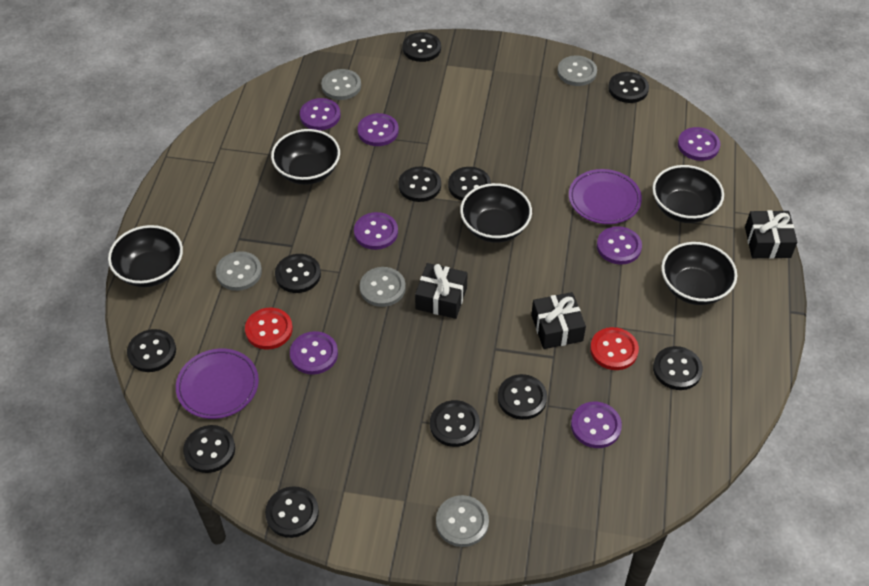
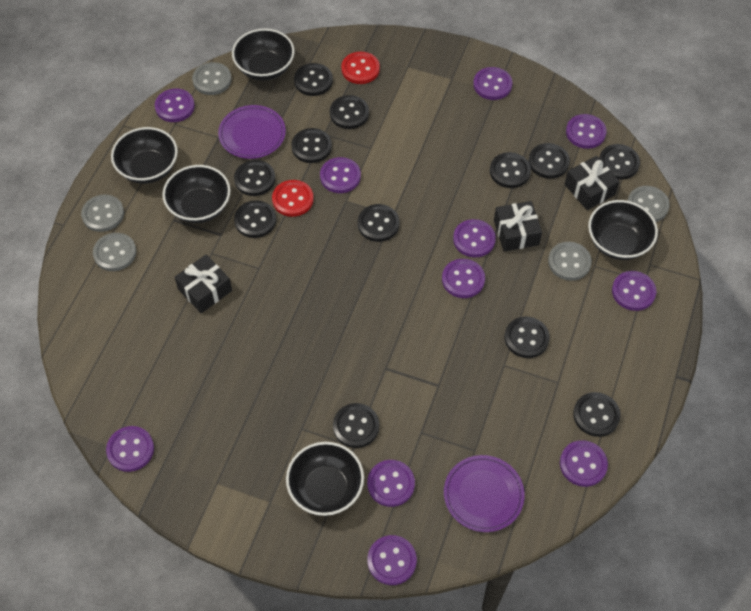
black button: 11 -> 12
purple button: 7 -> 11

